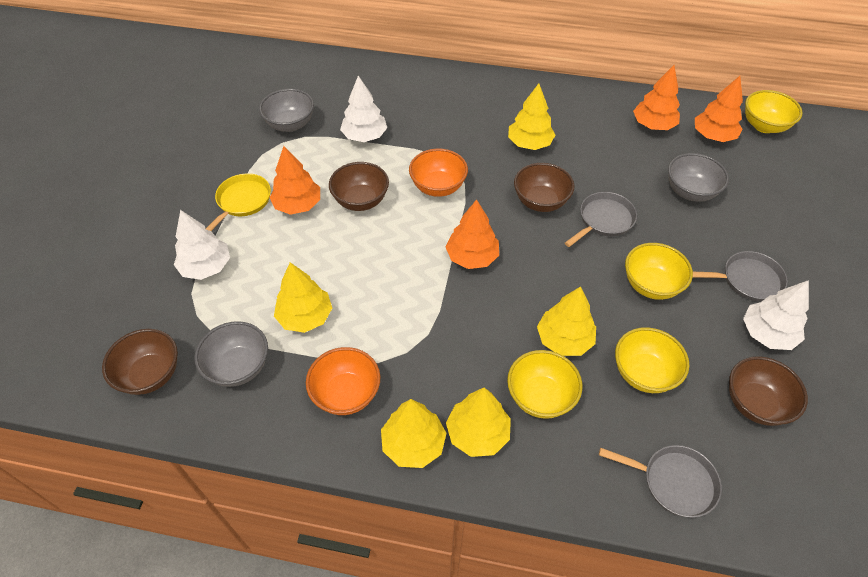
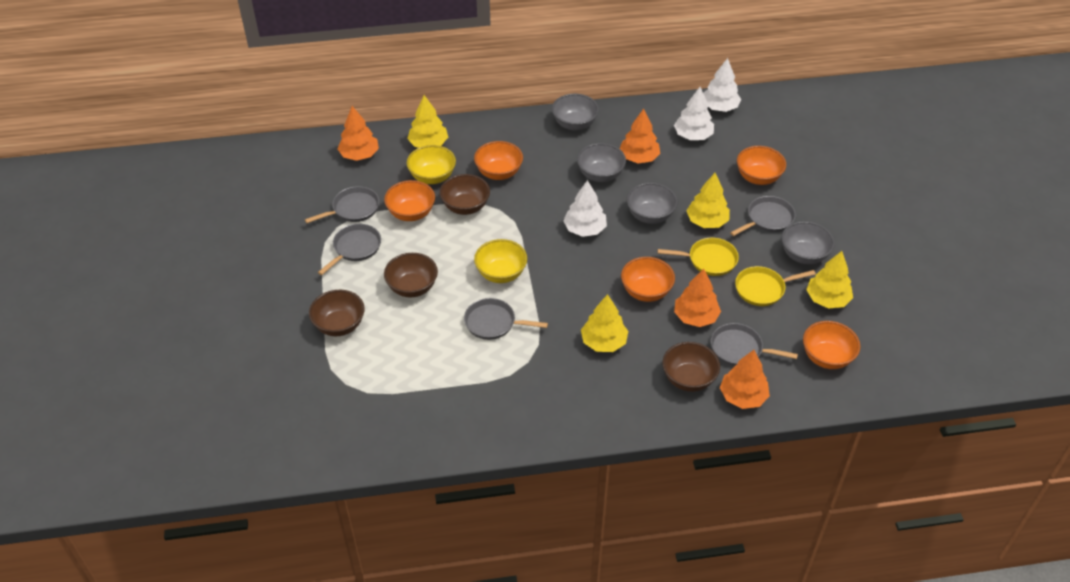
grey bowl: 3 -> 4
grey pan: 3 -> 5
orange bowl: 2 -> 5
yellow bowl: 4 -> 2
yellow pan: 1 -> 2
yellow tree: 5 -> 4

